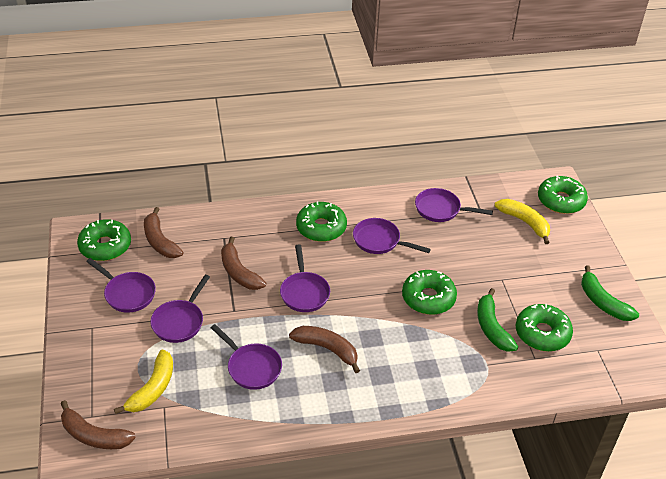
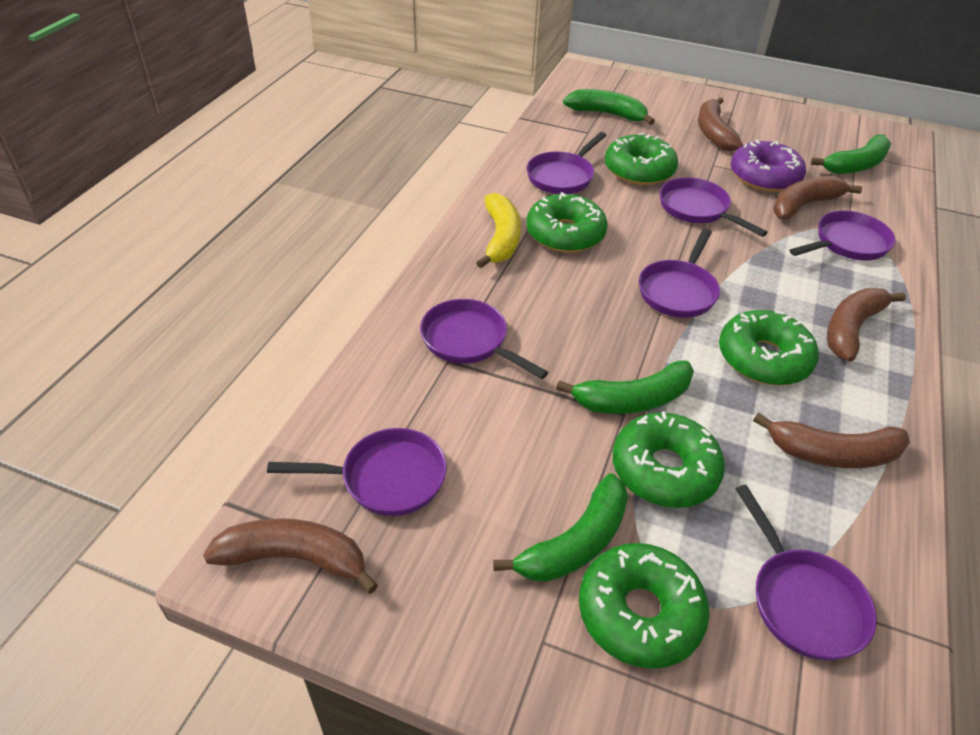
brown banana: 4 -> 5
green banana: 2 -> 4
purple donut: 0 -> 1
purple pan: 6 -> 7
yellow banana: 2 -> 1

